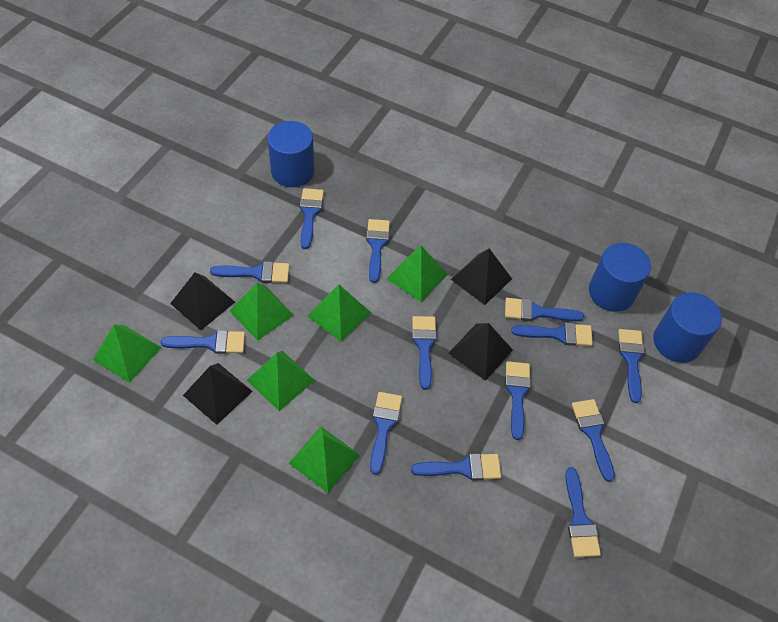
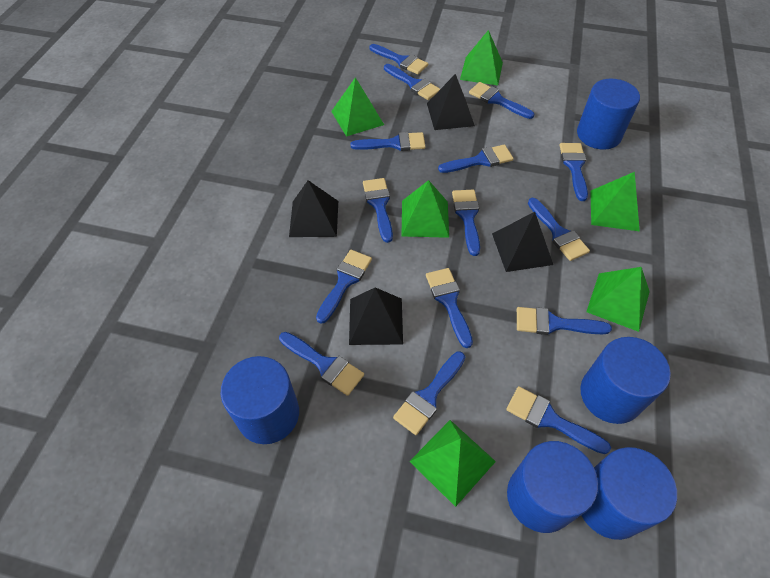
blue brush: 13 -> 15
blue cylinder: 3 -> 5

